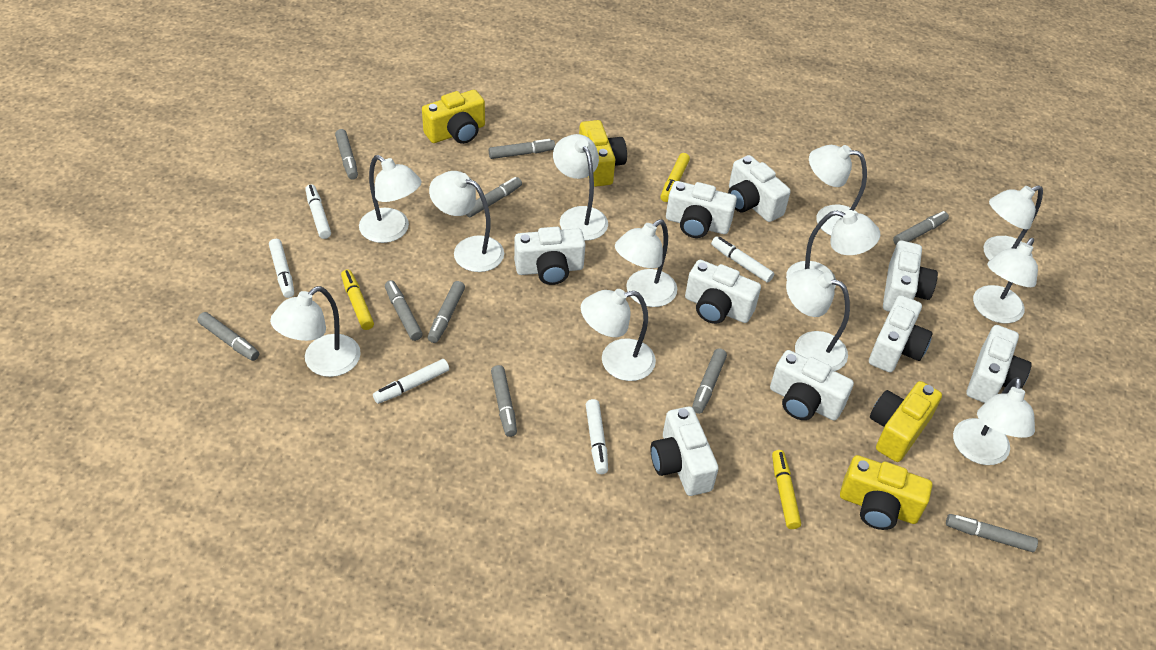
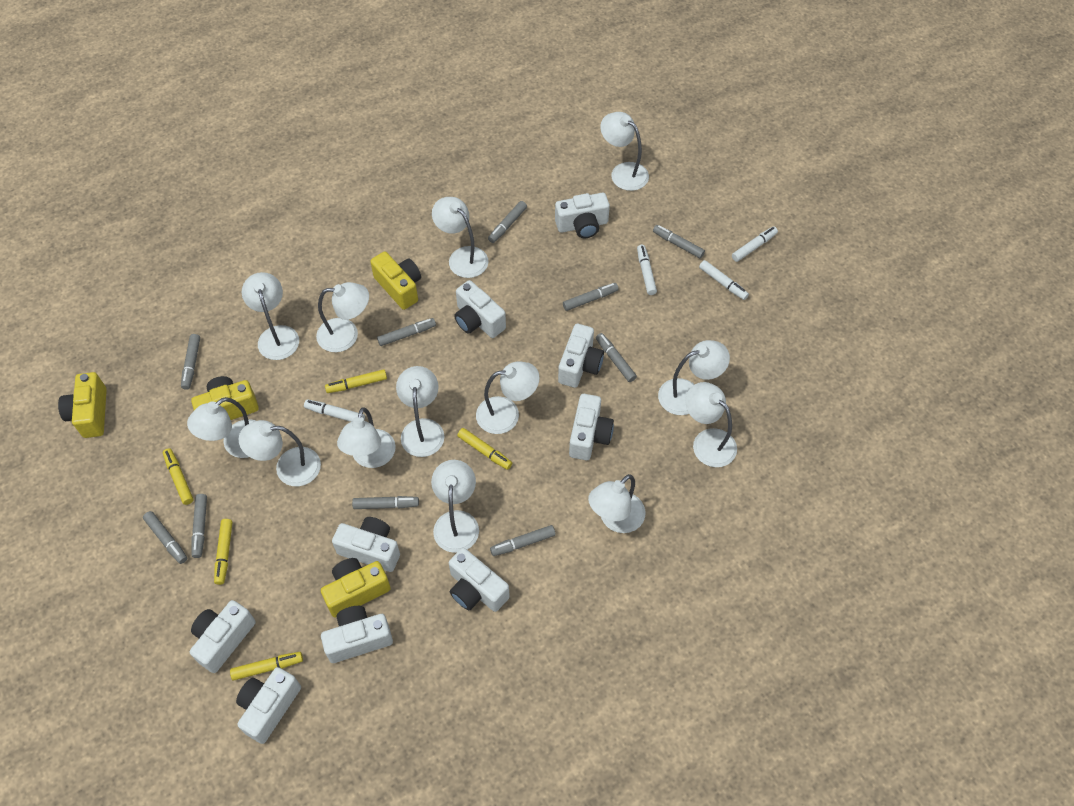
white lamp: 12 -> 13
white marker: 5 -> 4
yellow marker: 3 -> 5

